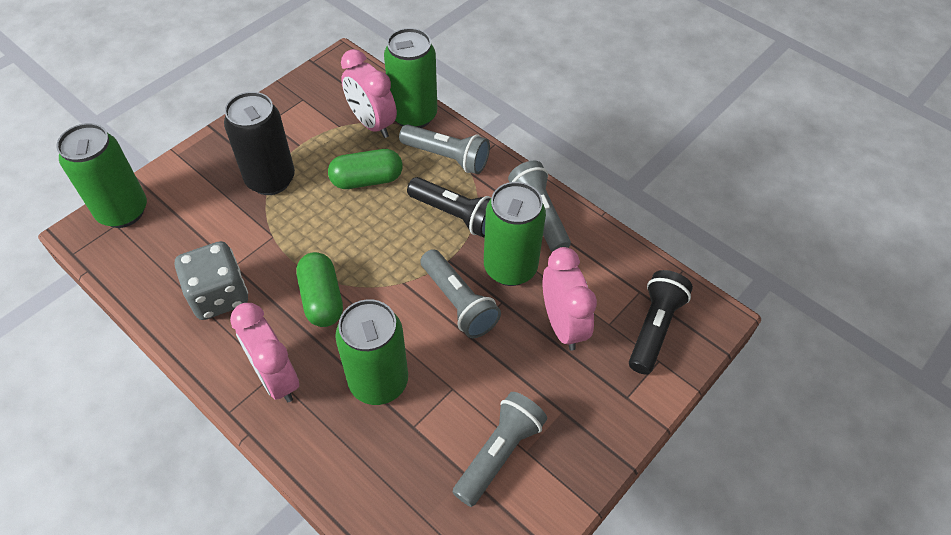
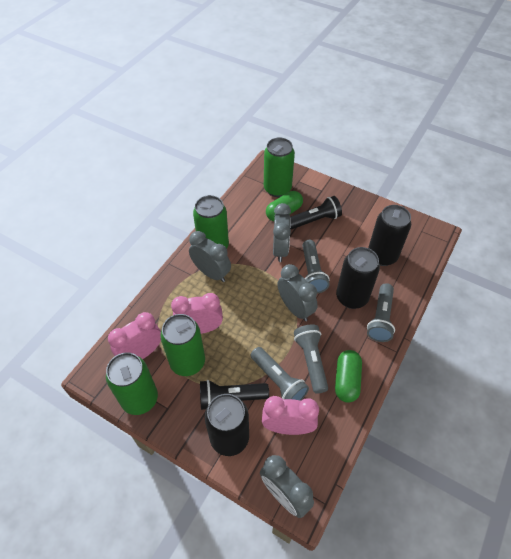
black can: 1 -> 3
grey clock: 0 -> 4
grey dice: 1 -> 0

